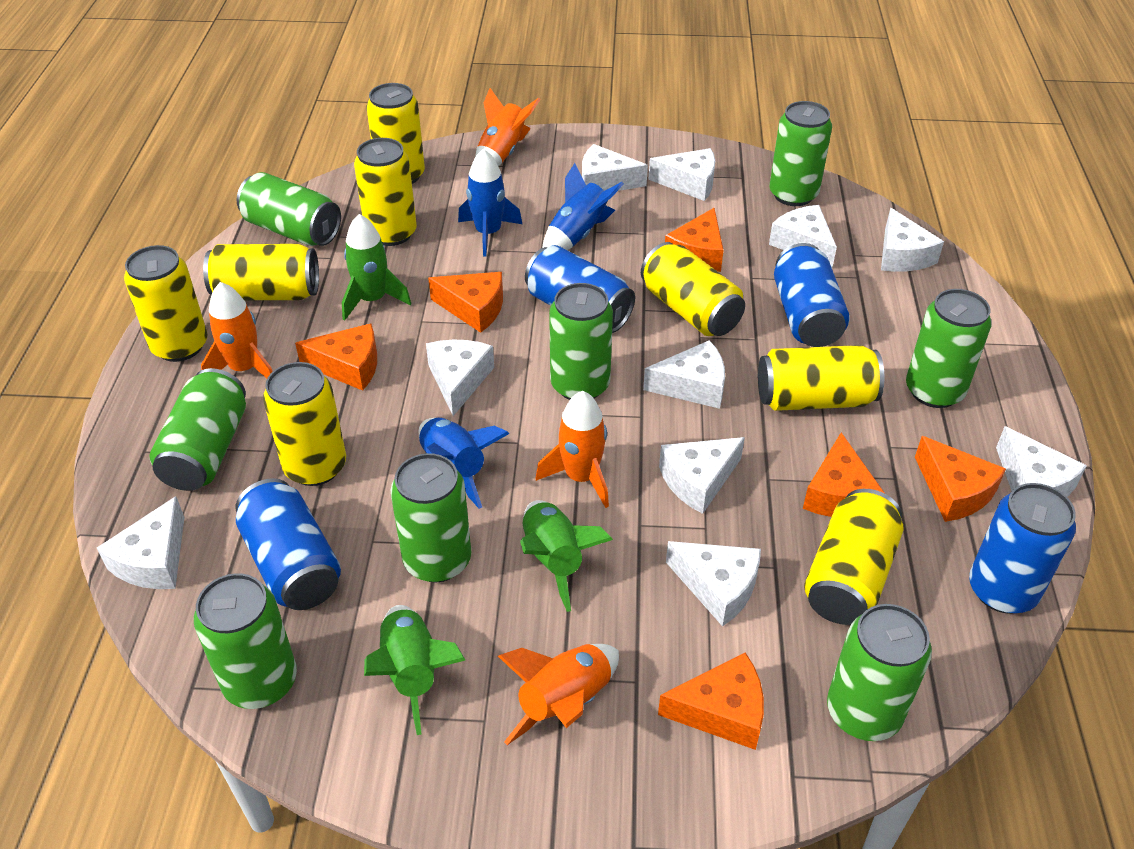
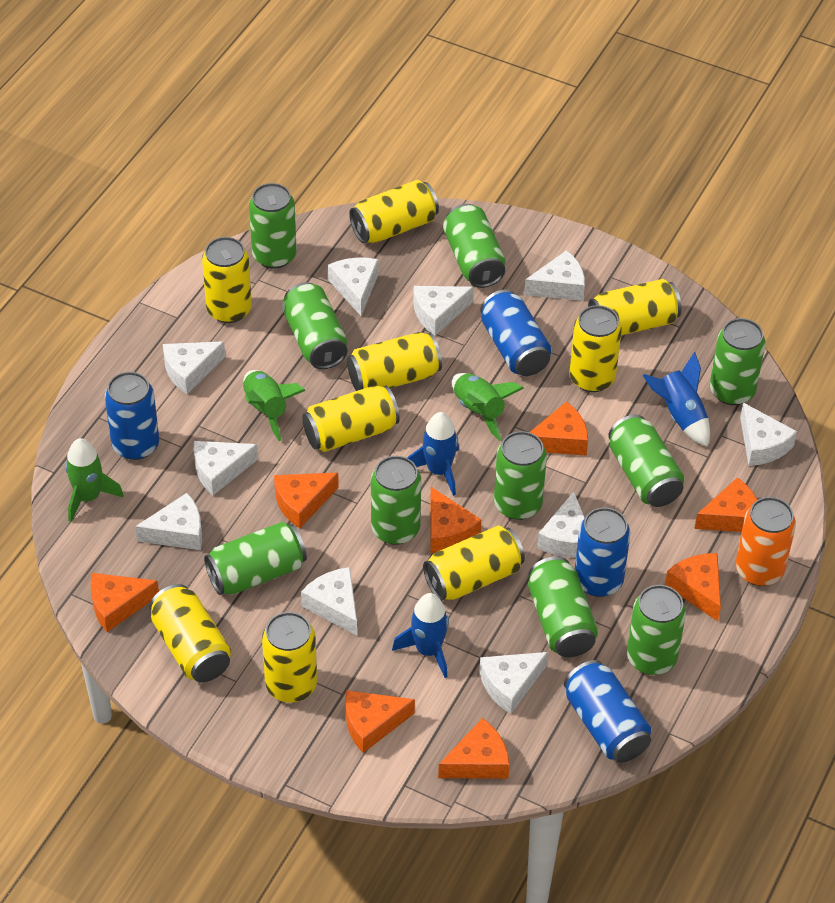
green can: 8 -> 10
orange can: 0 -> 1
orange cheese: 6 -> 8
orange rocket: 4 -> 0
yellow can: 8 -> 9

